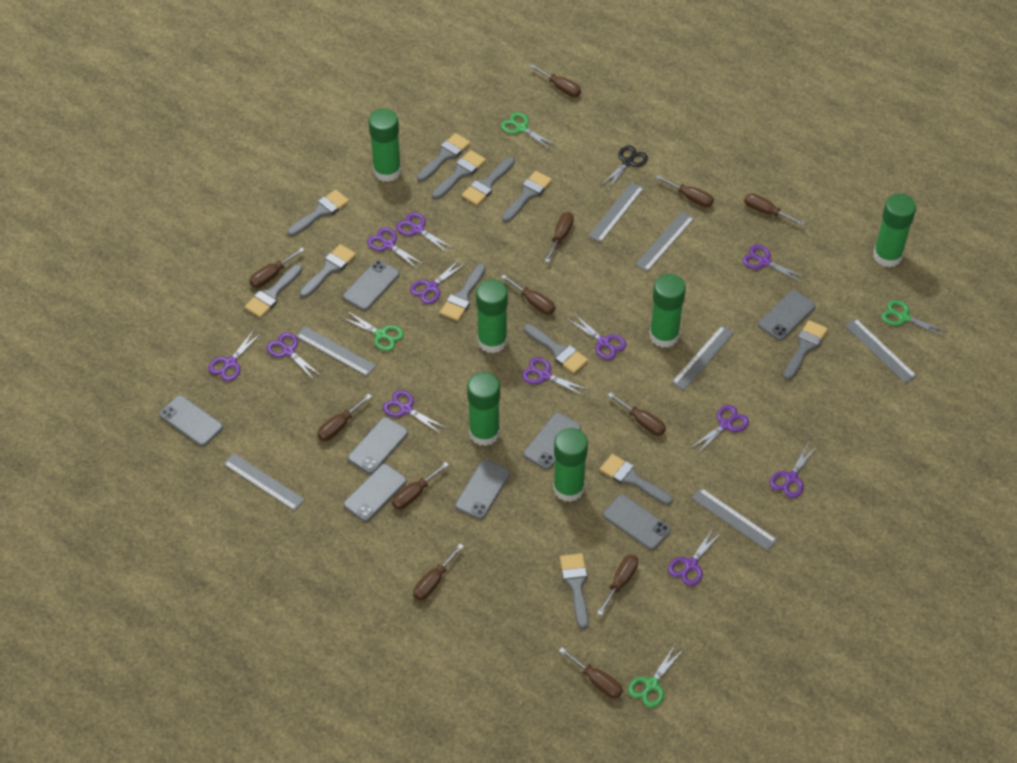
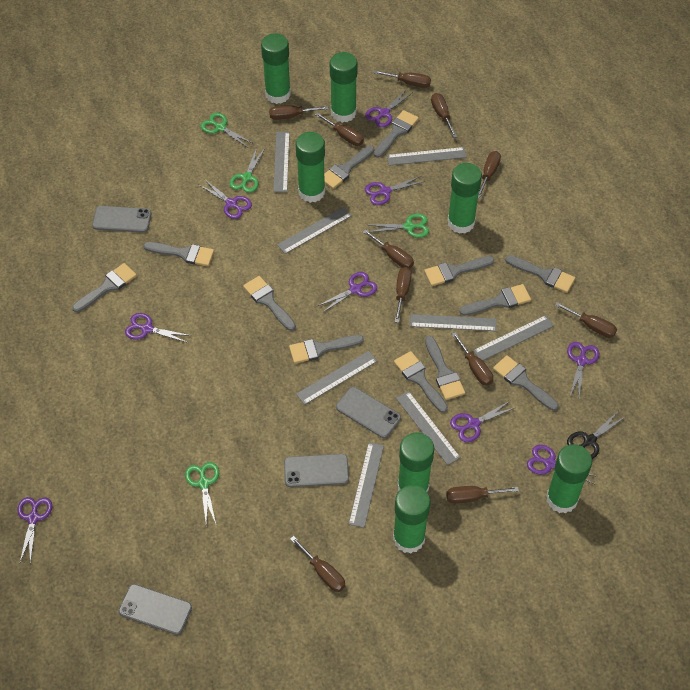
brown screwdriver: 12 -> 11
green glue stick: 6 -> 7
grey phone: 8 -> 4
grey ruler: 7 -> 8
purple scissors: 12 -> 9

